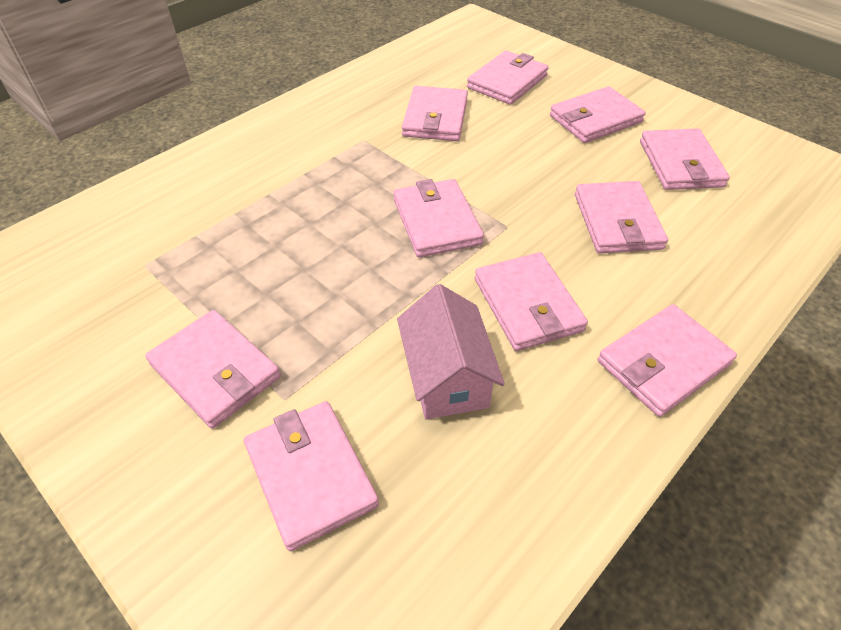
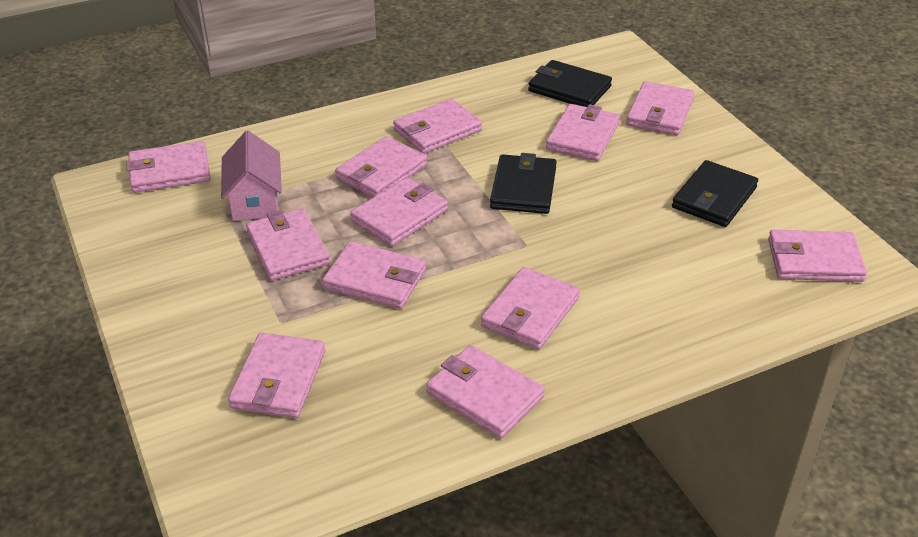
black wallet: 0 -> 3
pink wallet: 10 -> 12

